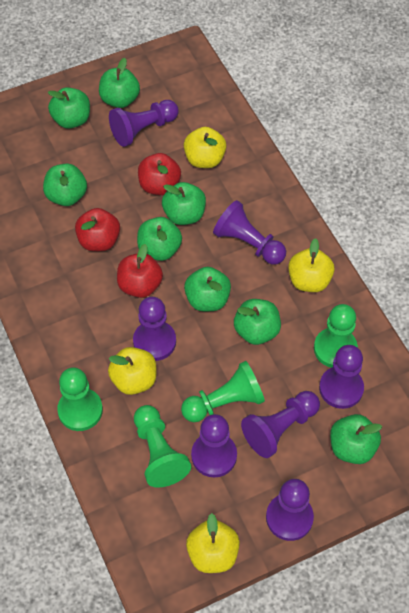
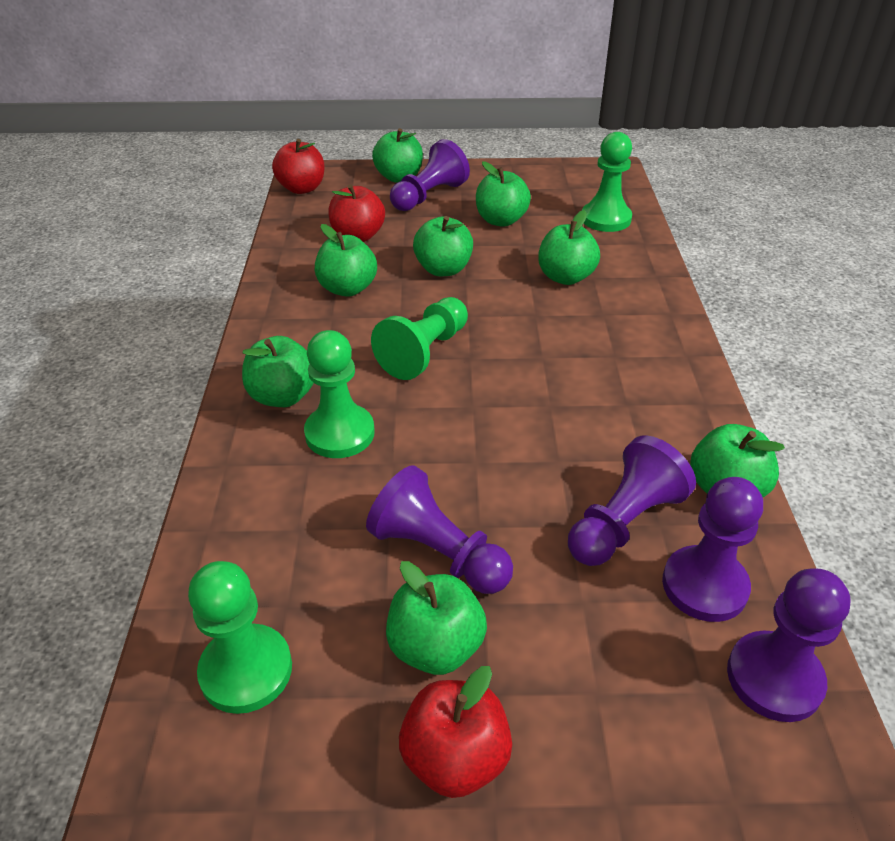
purple pawn: 7 -> 5
yellow apple: 4 -> 0

